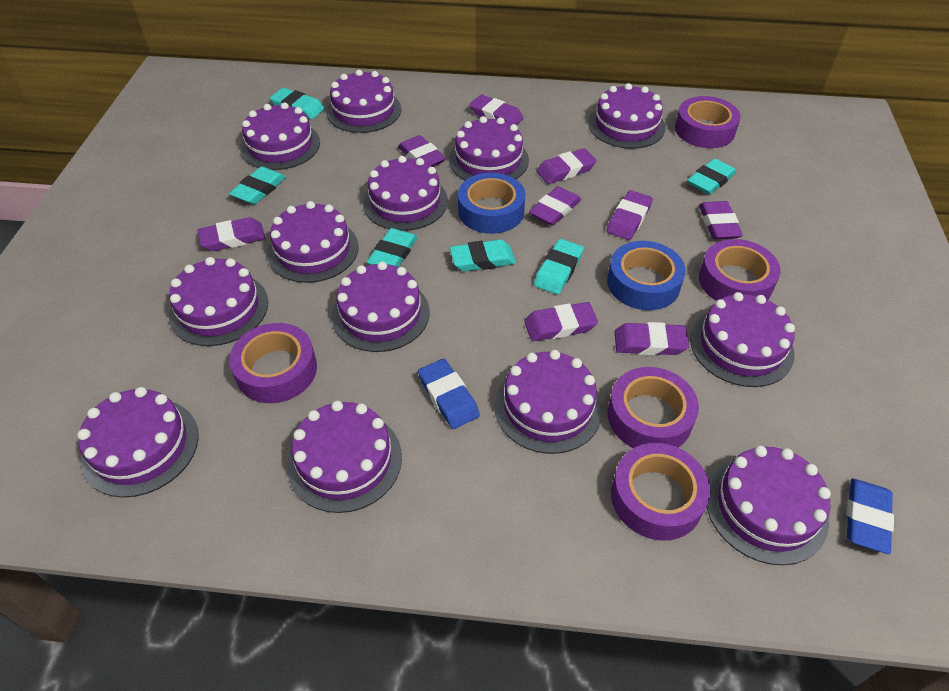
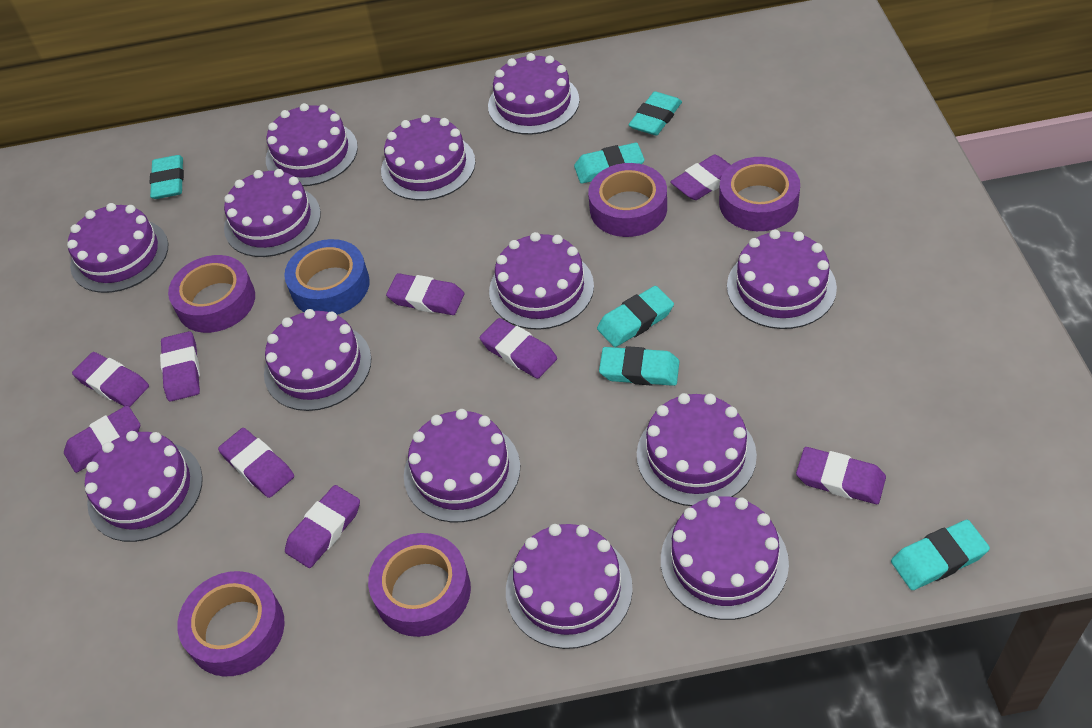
blue eraser: 2 -> 0
blue tape: 2 -> 1

